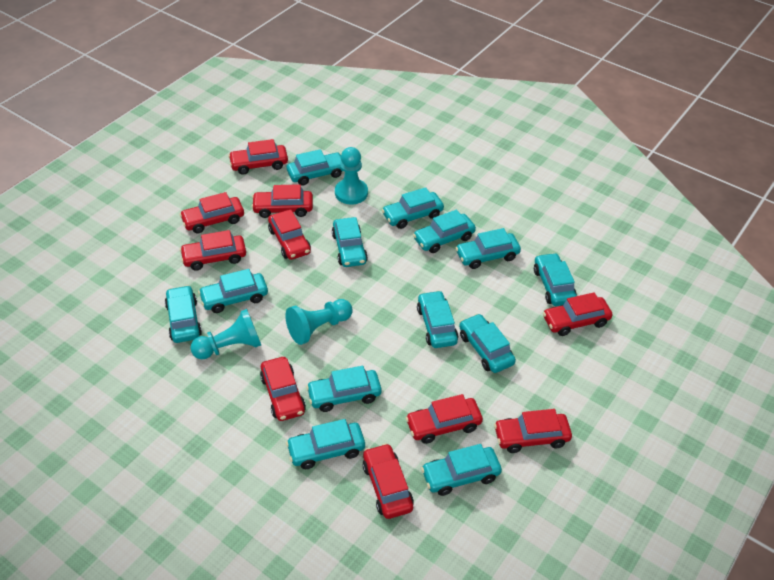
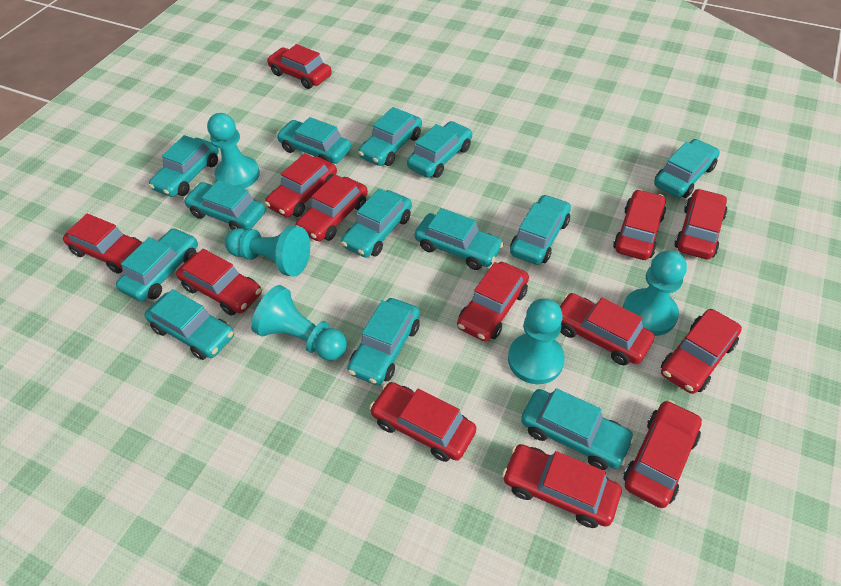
red car: 10 -> 13
turquoise pawn: 3 -> 5

